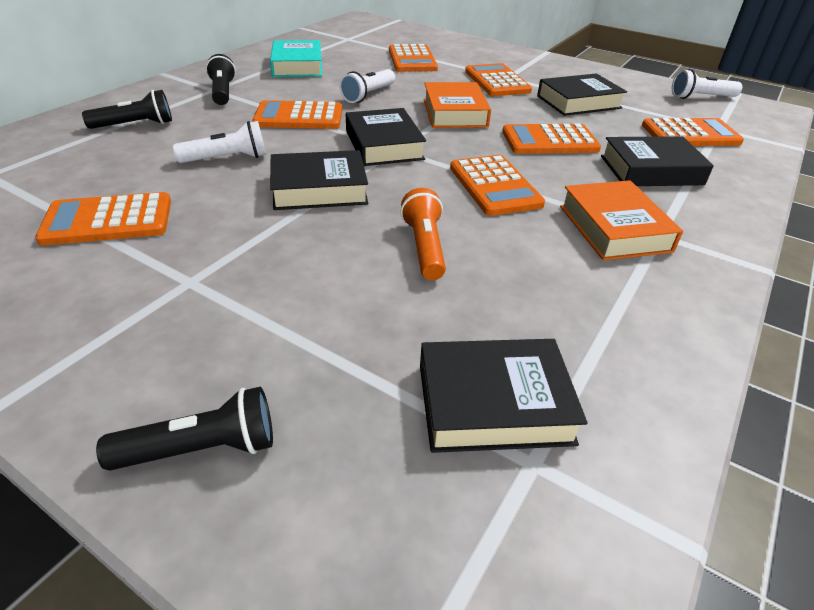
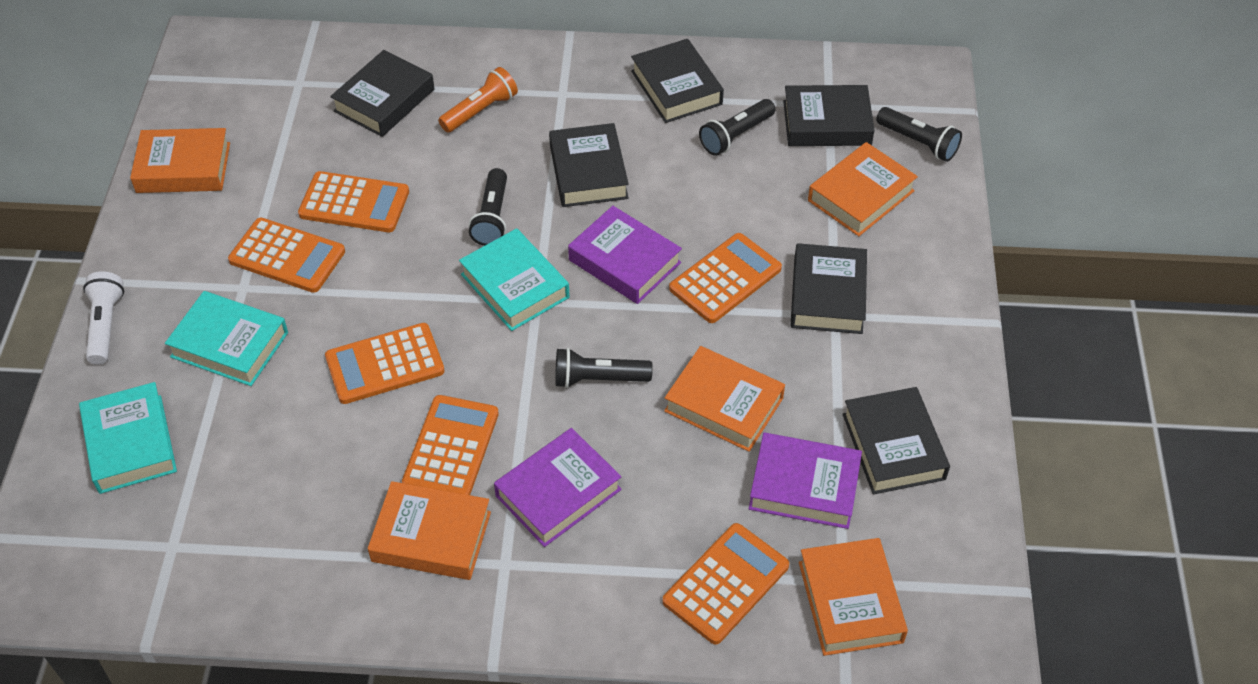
black book: 5 -> 6
black flashlight: 3 -> 4
orange book: 2 -> 5
orange calculator: 7 -> 6
purple book: 0 -> 3
turquoise book: 1 -> 3
white flashlight: 3 -> 1

